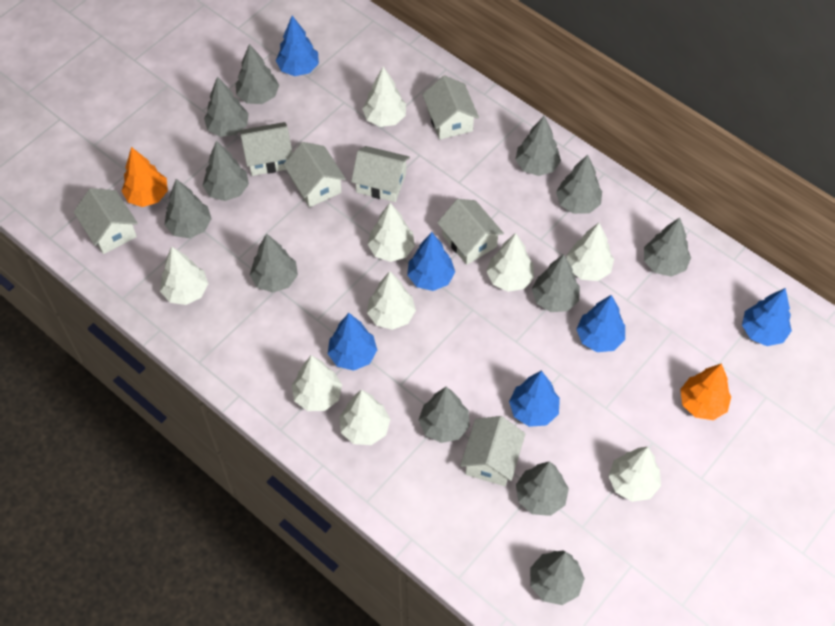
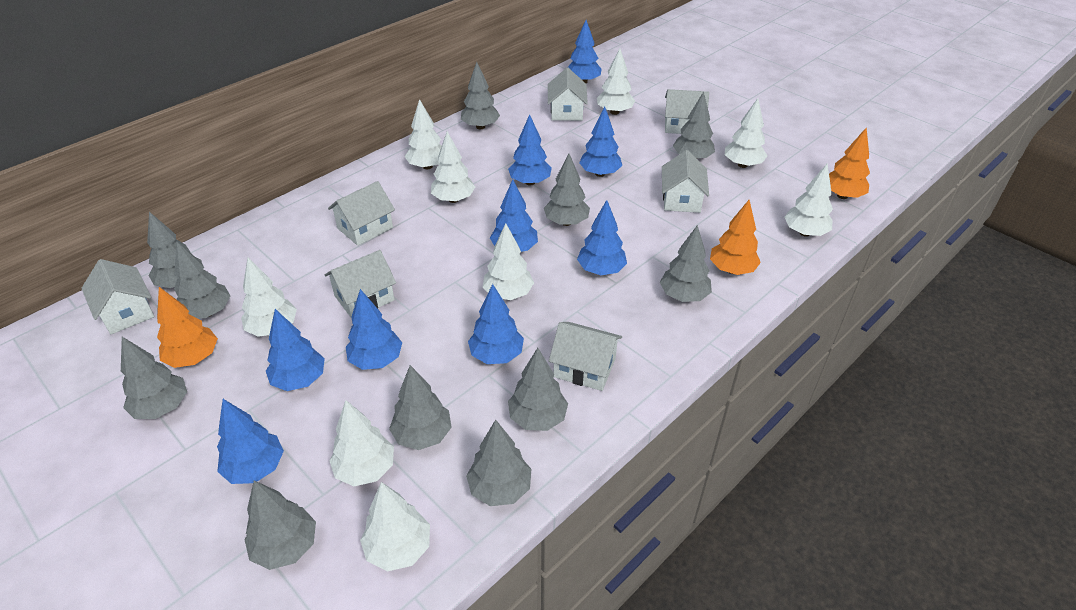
blue tree: 6 -> 9
grey tree: 12 -> 11
orange tree: 2 -> 3

